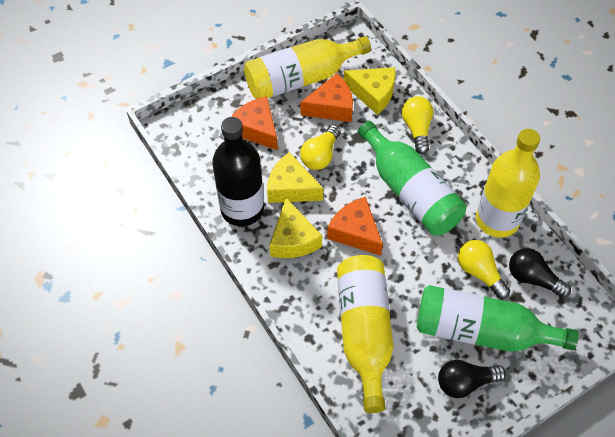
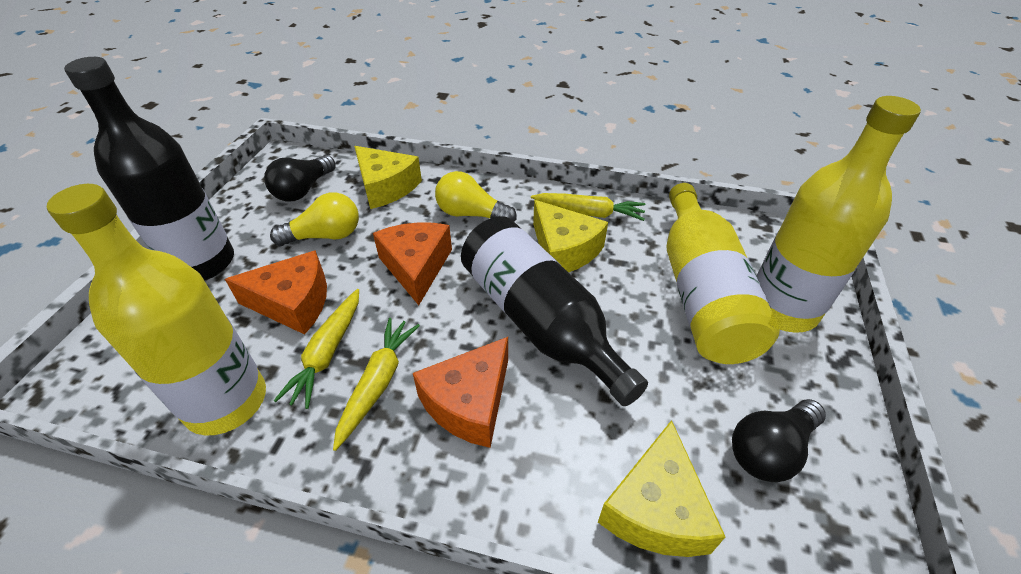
black bottle: 1 -> 2
green bottle: 2 -> 0
yellow carrot: 0 -> 3
yellow light bulb: 3 -> 2

